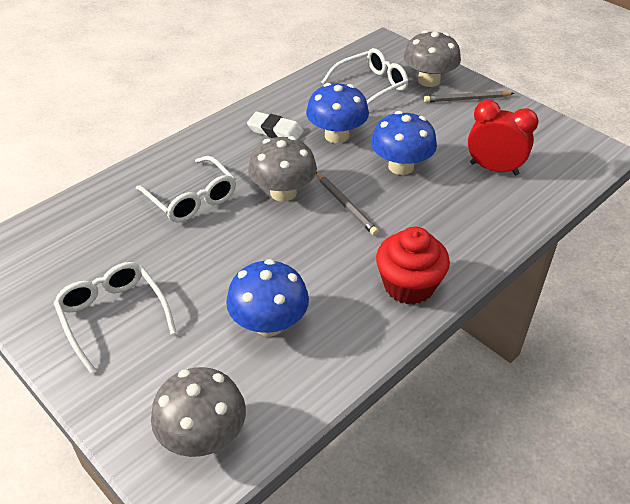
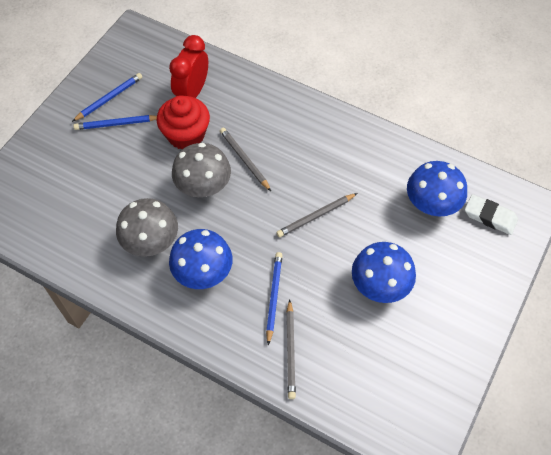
blue pencil: 0 -> 3
grey mushroom: 3 -> 2
grey pencil: 2 -> 3
white glasses: 3 -> 0

